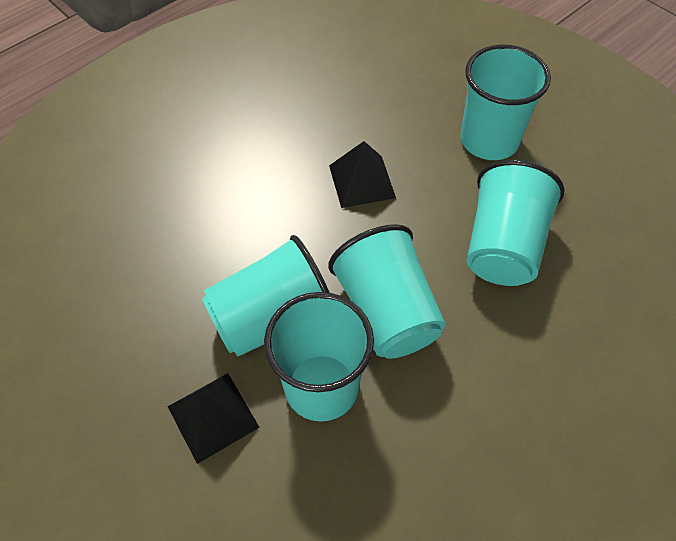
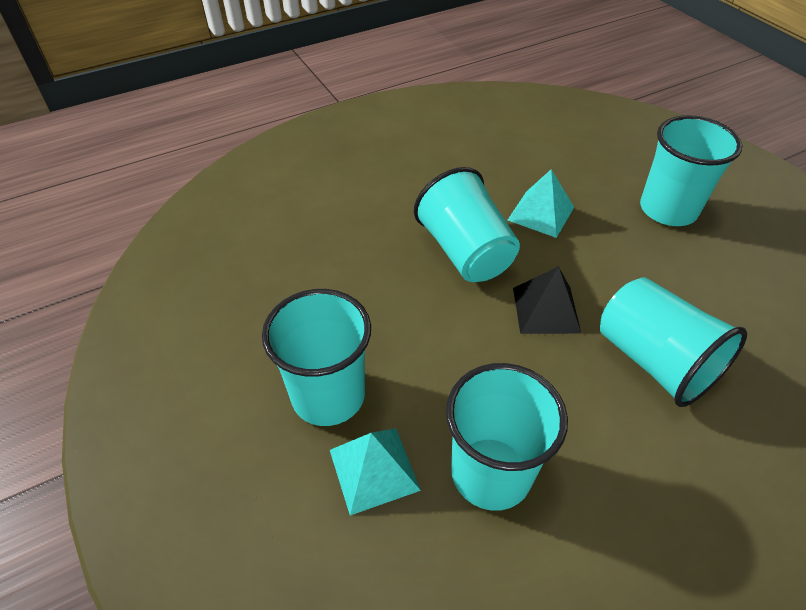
black pyramid: 2 -> 1
turquoise pyramid: 0 -> 2

